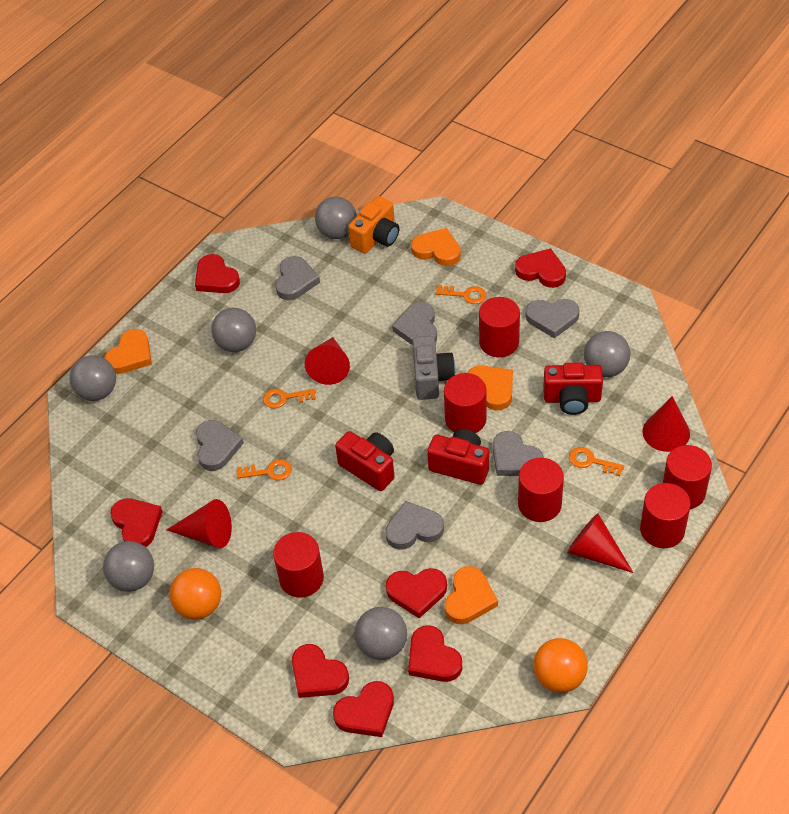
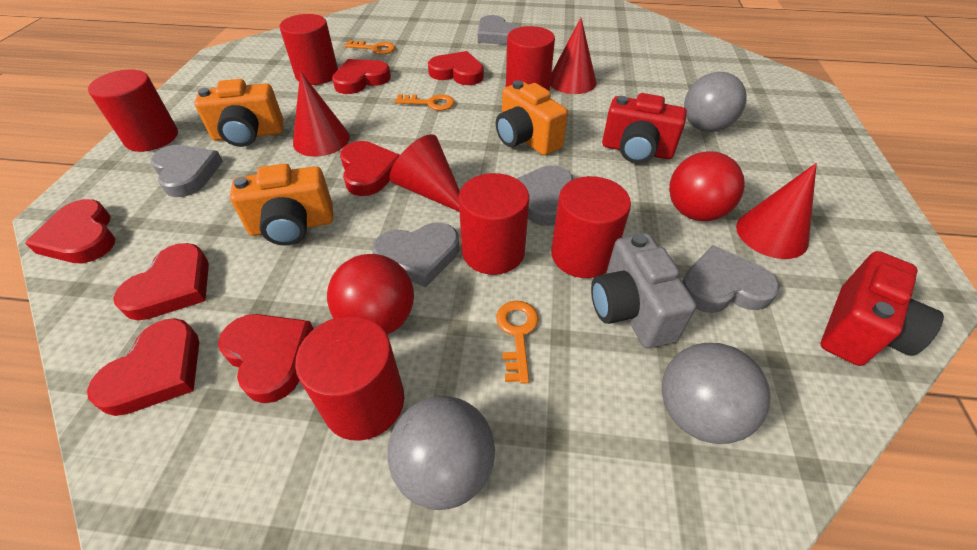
grey ball: 6 -> 3
grey heart: 6 -> 5
orange ball: 2 -> 0
orange camera: 1 -> 3
orange heart: 4 -> 0
orange key: 4 -> 3
red ball: 0 -> 2
red camera: 3 -> 2

